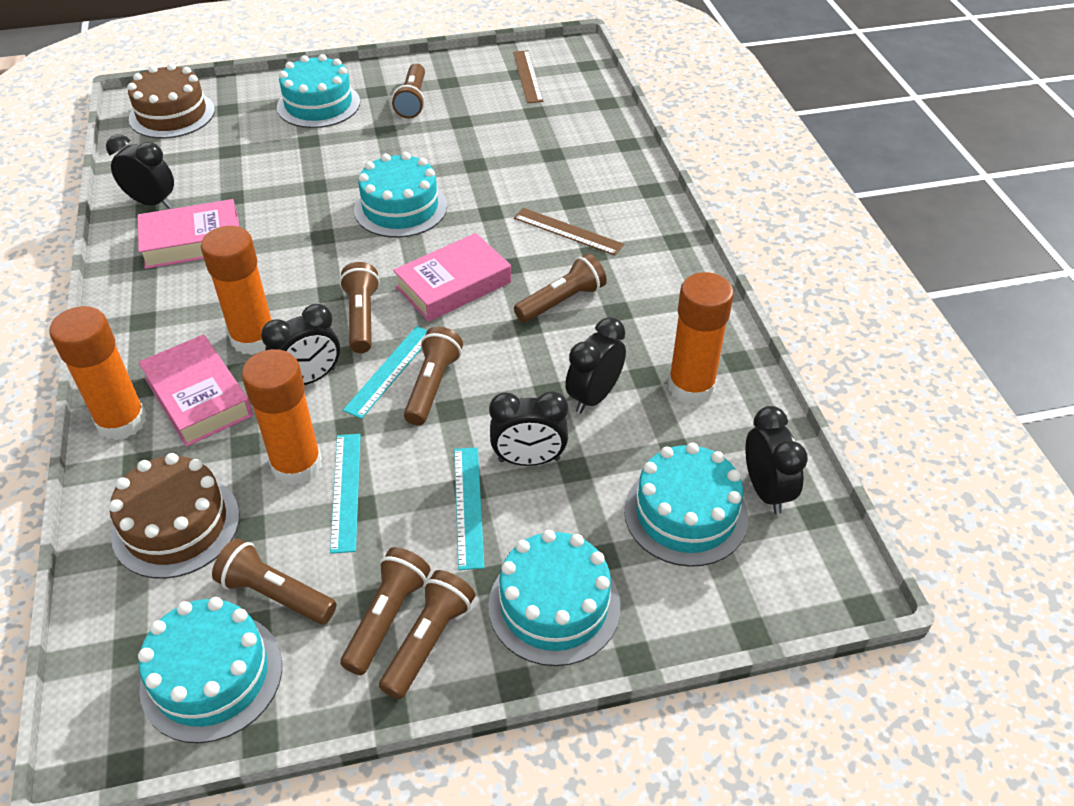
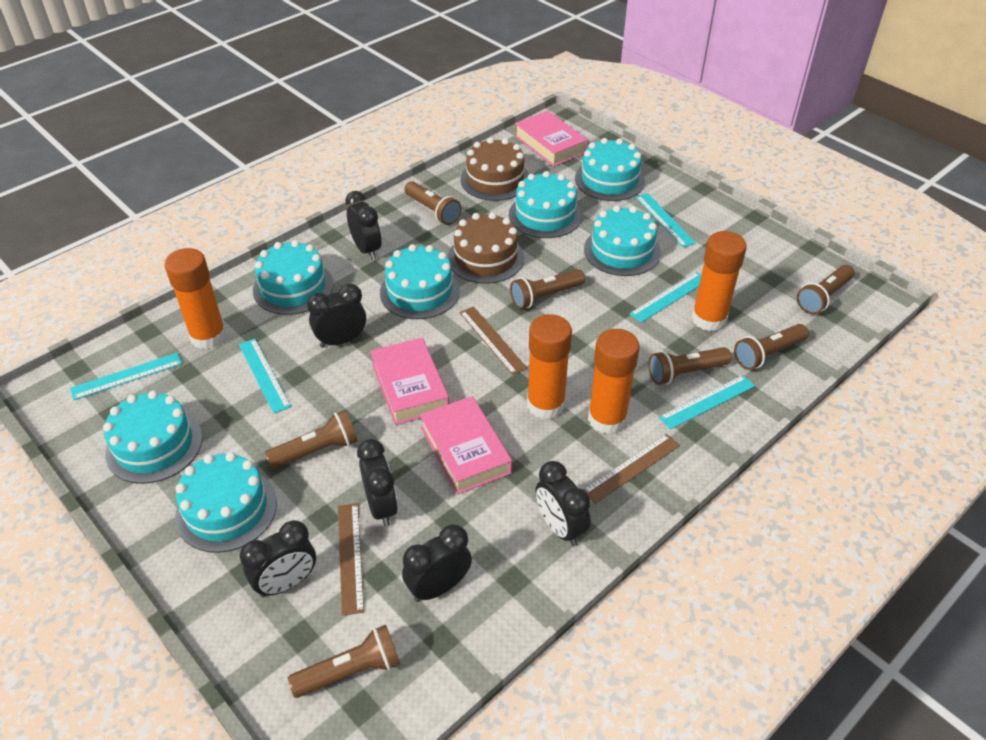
black clock: 5 -> 6
brown ruler: 2 -> 3
turquoise cake: 5 -> 7
turquoise ruler: 3 -> 5

